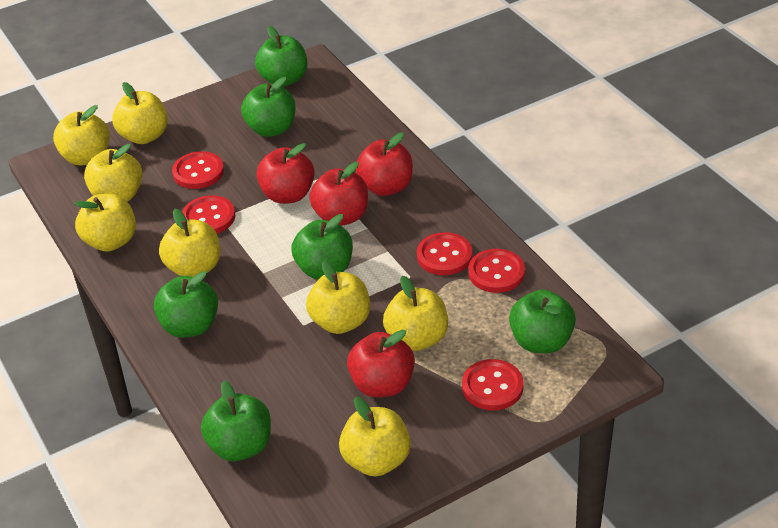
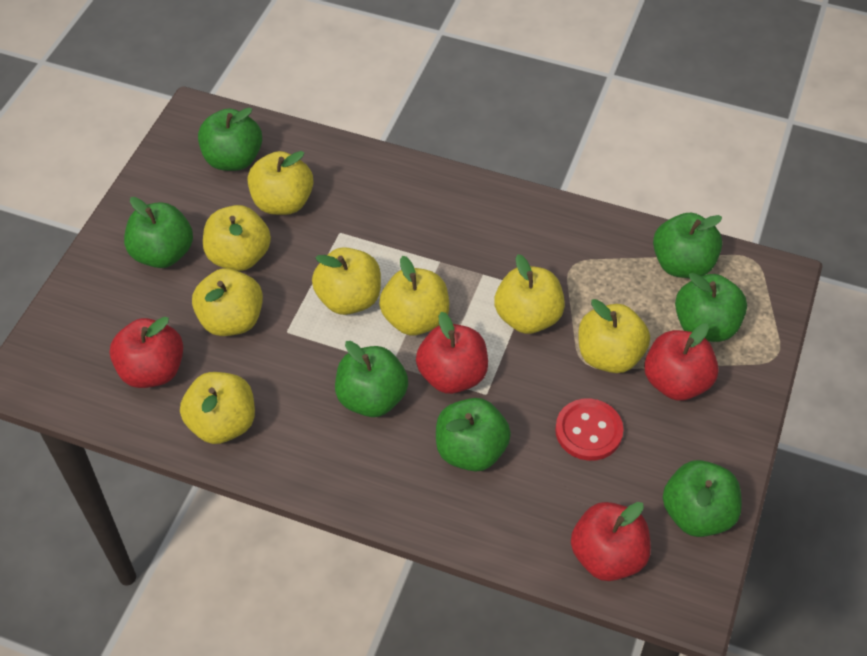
green apple: 6 -> 7
red button: 5 -> 1

